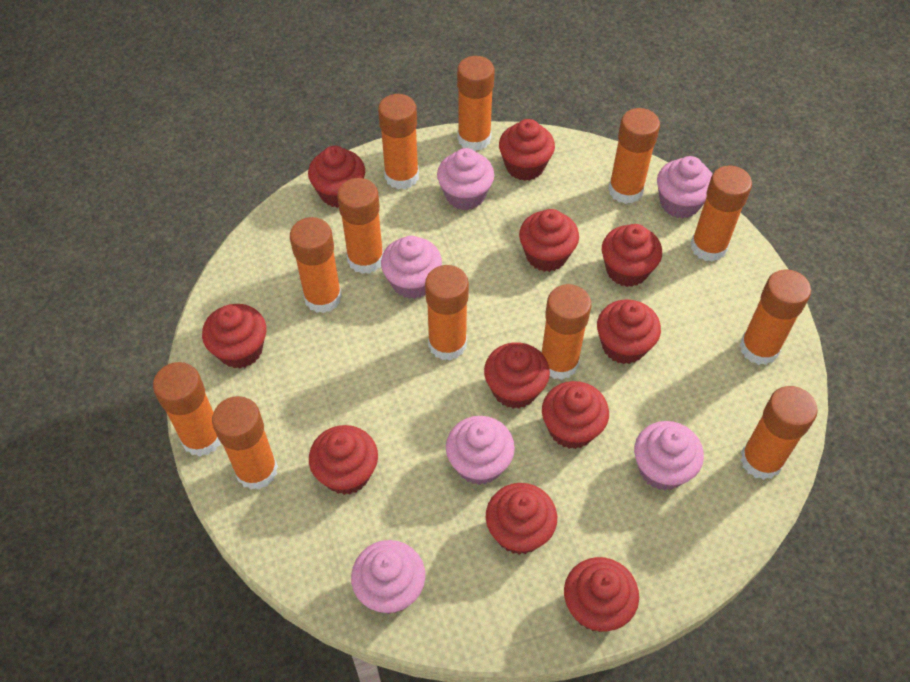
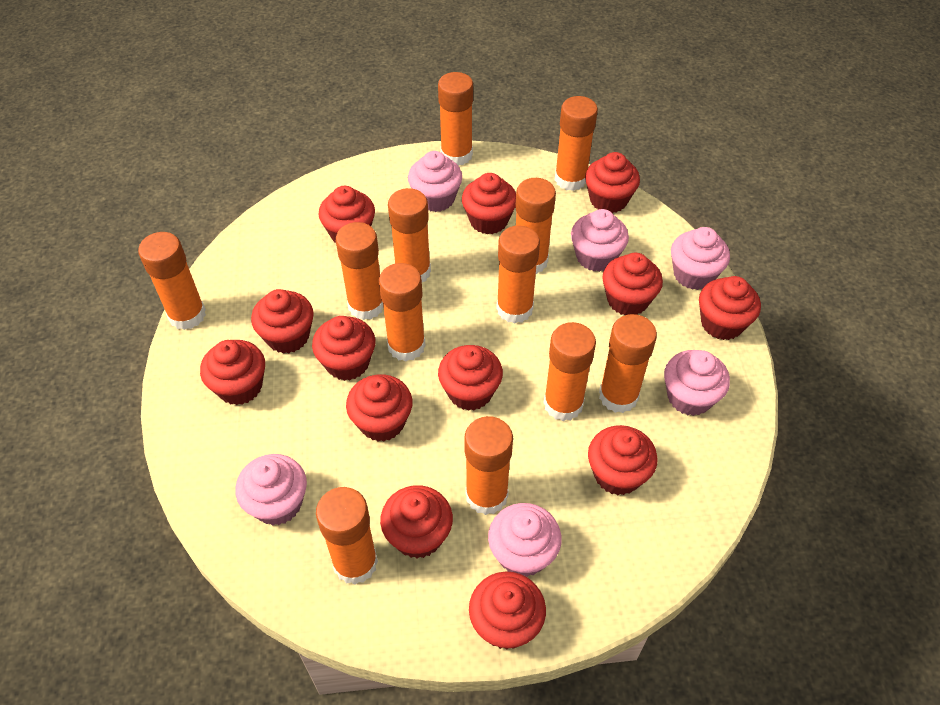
red cupcake: 11 -> 13

